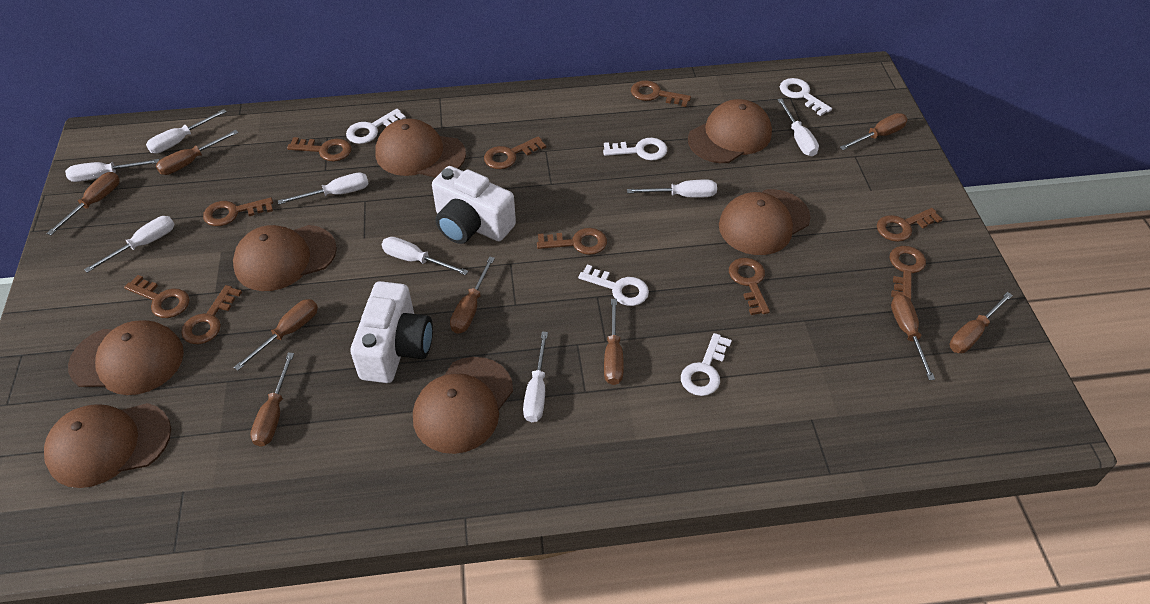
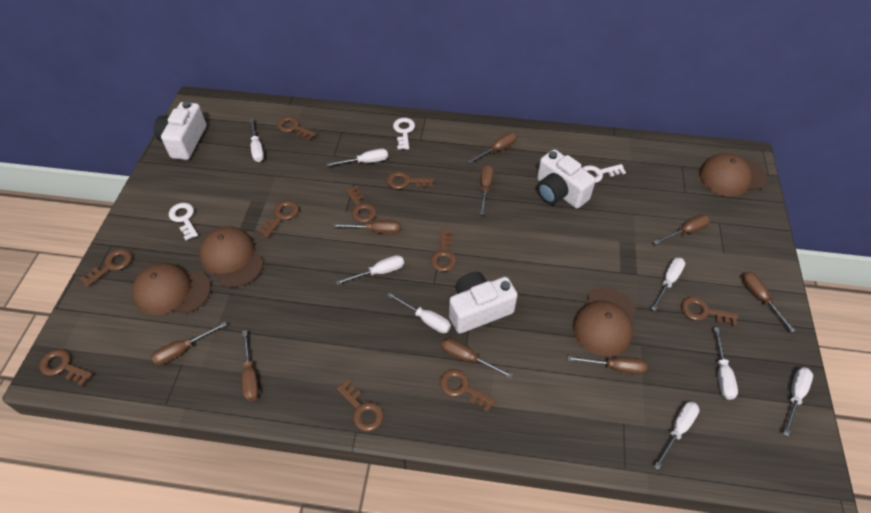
brown cap: 7 -> 4
white camera: 2 -> 3
white key: 5 -> 3

